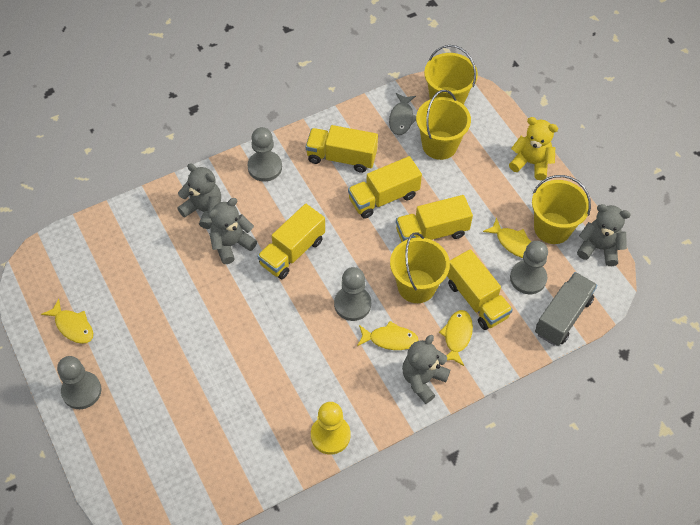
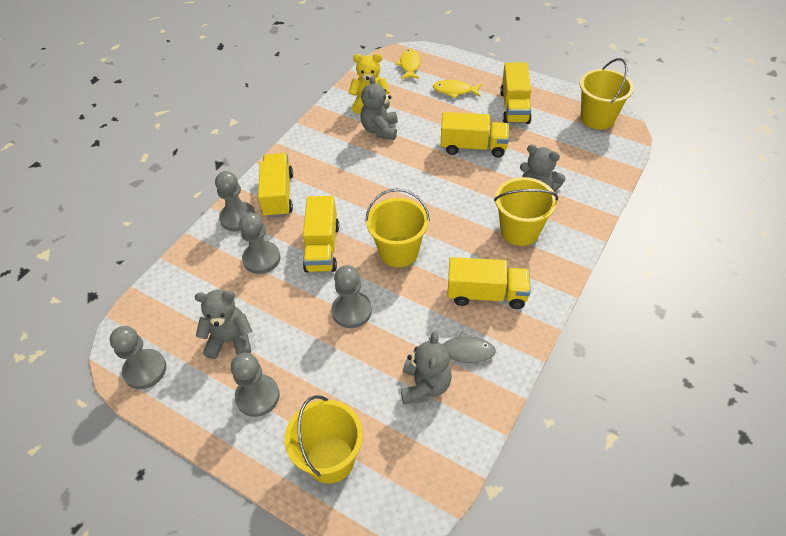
grey pawn: 4 -> 5
grey truck: 1 -> 0
yellow fish: 4 -> 2
yellow pawn: 1 -> 0

